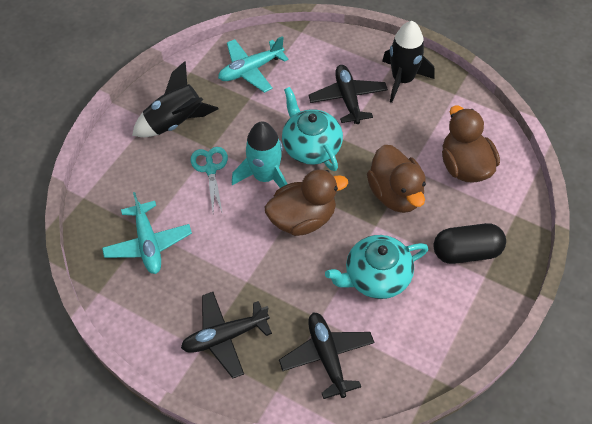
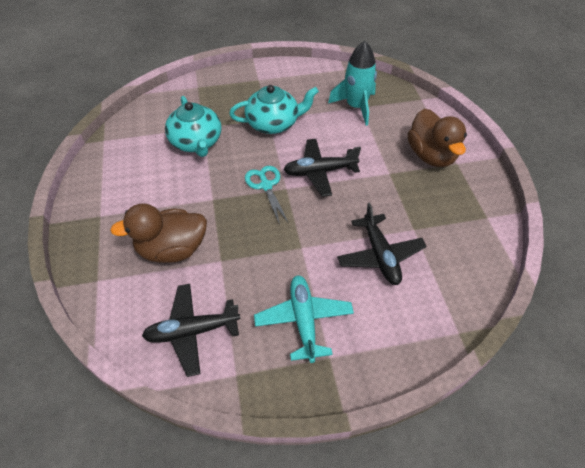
black capsule: 1 -> 0
black rocket: 2 -> 0
brown duck: 3 -> 2
turquoise plane: 2 -> 1

